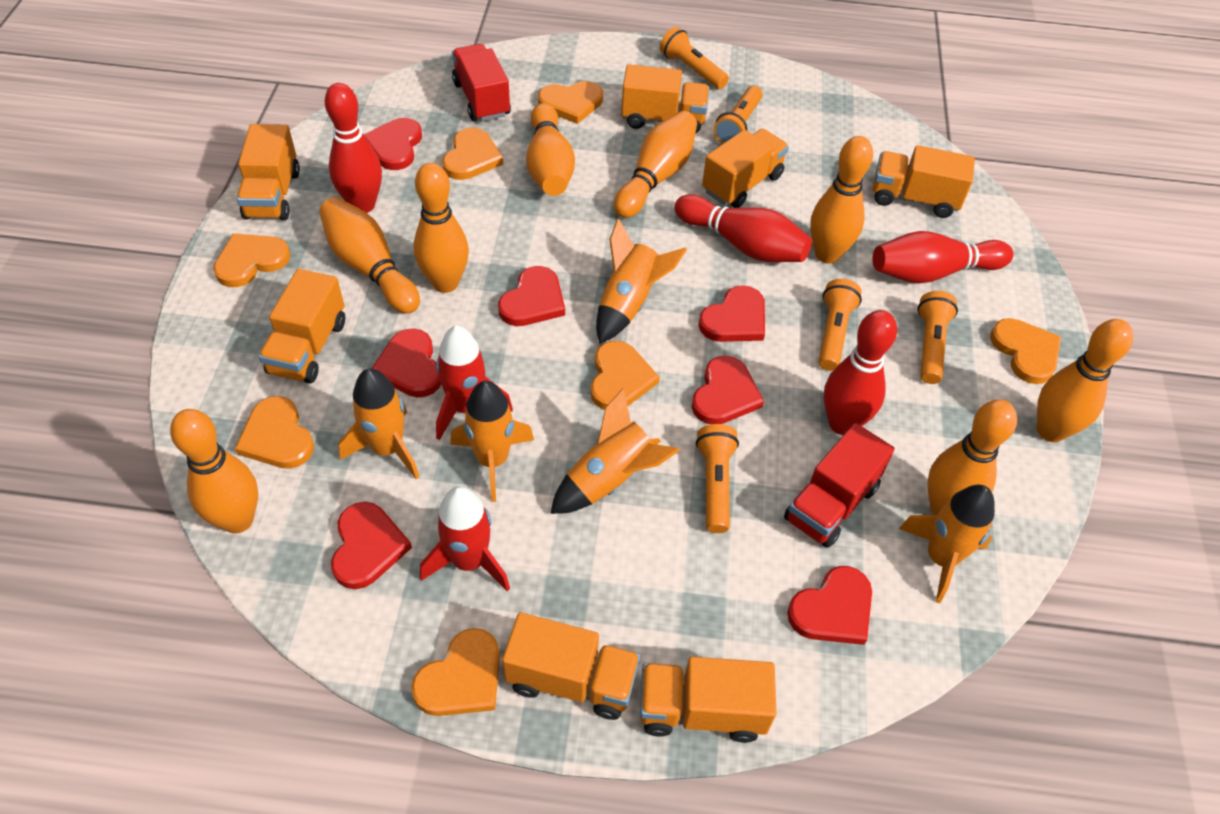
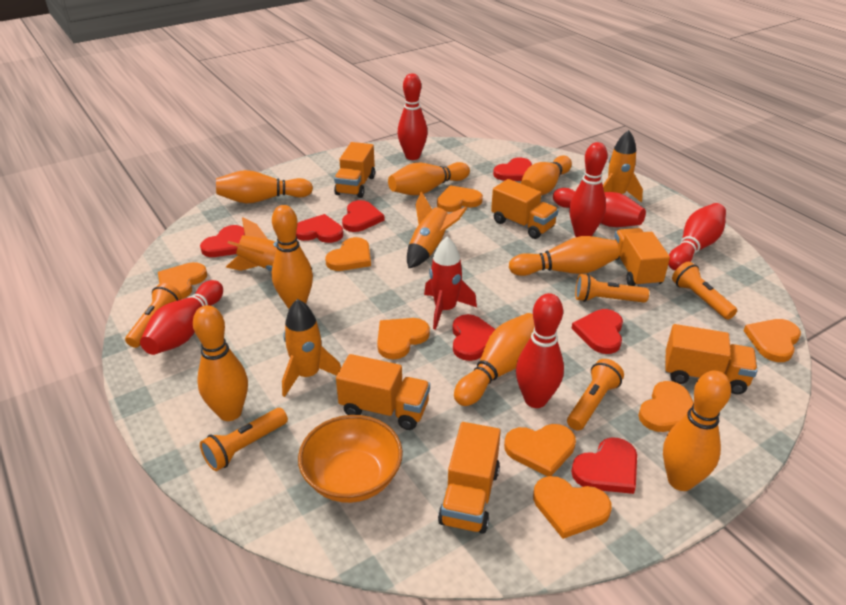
orange bowl: 0 -> 1
orange heart: 7 -> 8
orange rocket: 5 -> 4
orange truck: 7 -> 6
red bowling pin: 4 -> 6
red rocket: 2 -> 1
red truck: 2 -> 0

